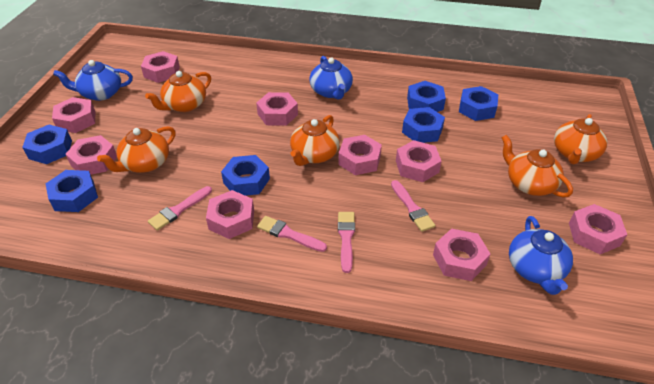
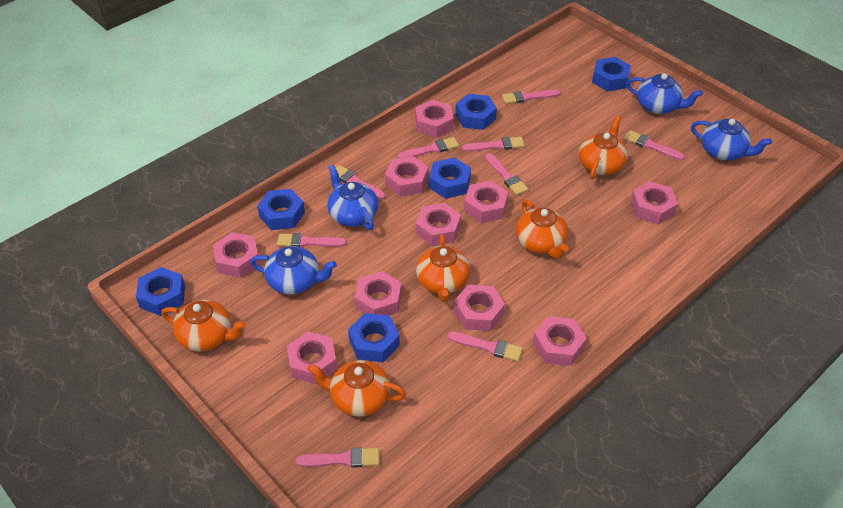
blue teapot: 3 -> 4
pink brush: 4 -> 9
pink nut: 9 -> 10

